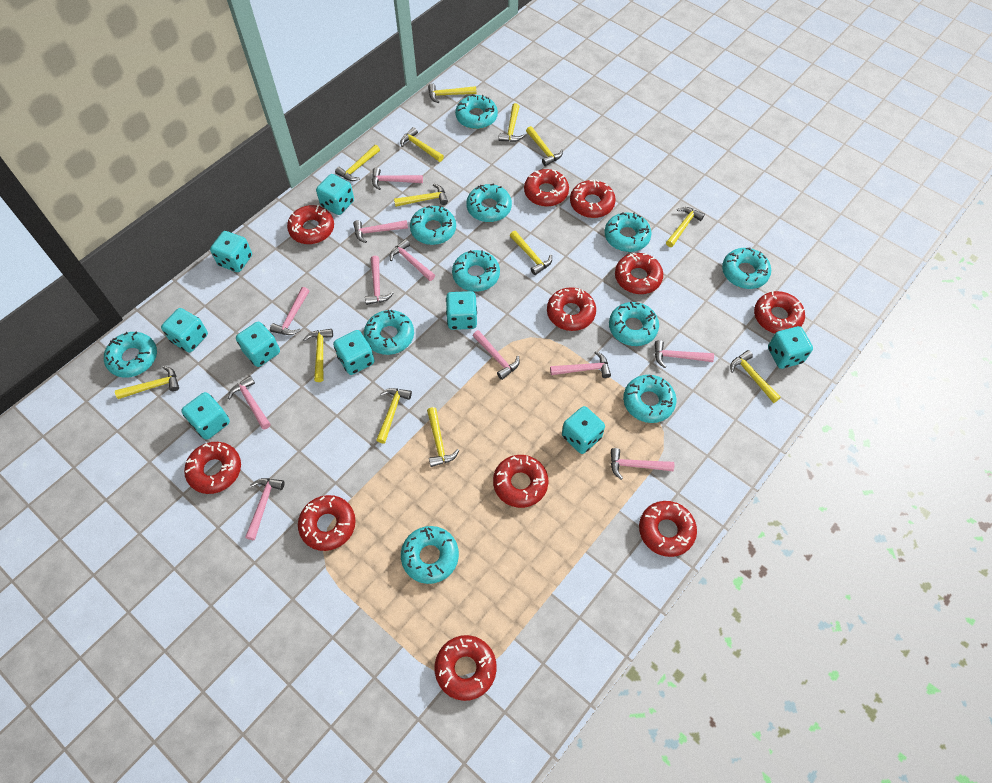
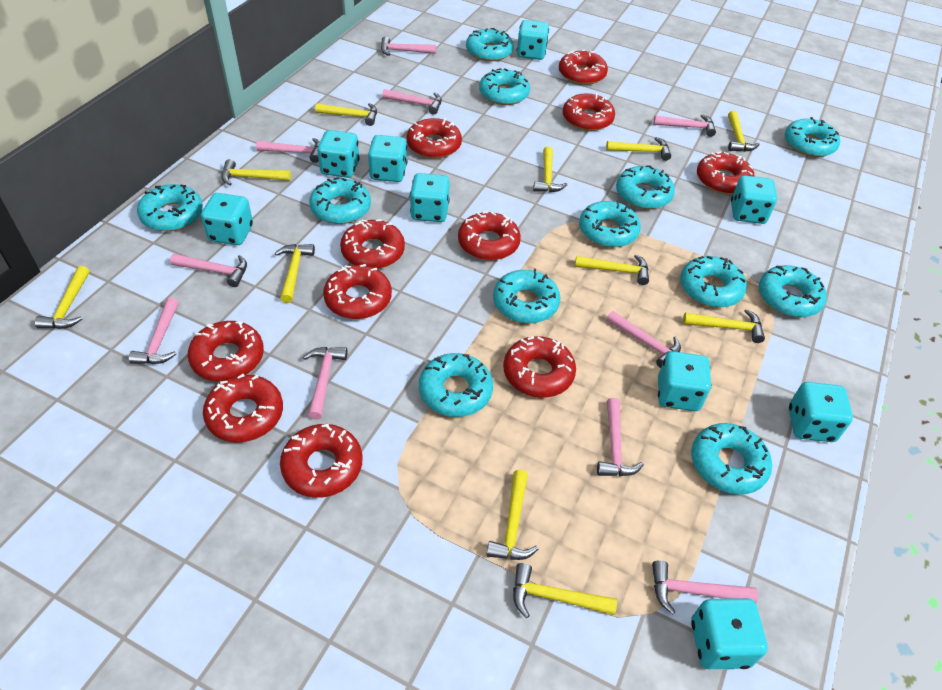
pink hammer: 11 -> 10
turquoise donut: 11 -> 12
yellow hammer: 13 -> 11

